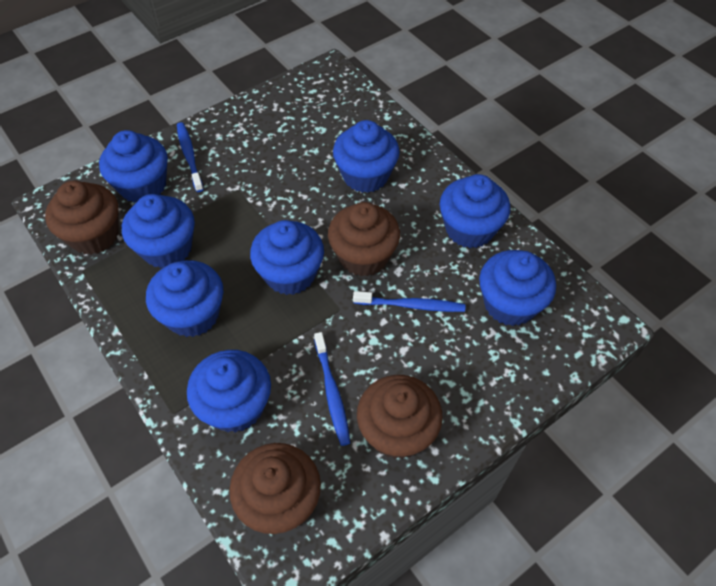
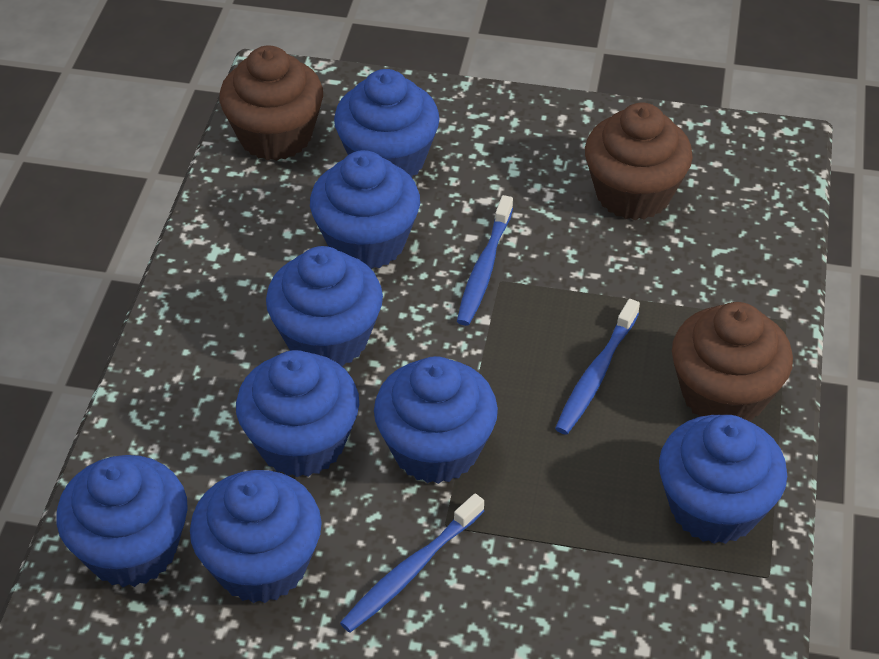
brown cupcake: 4 -> 3

